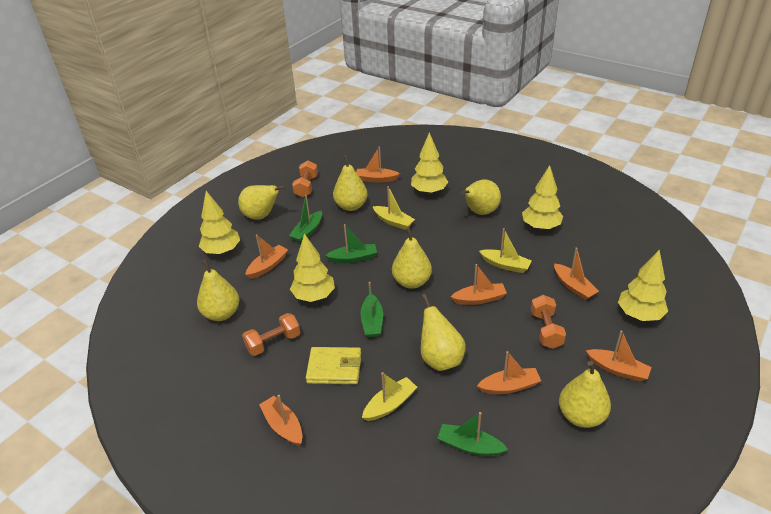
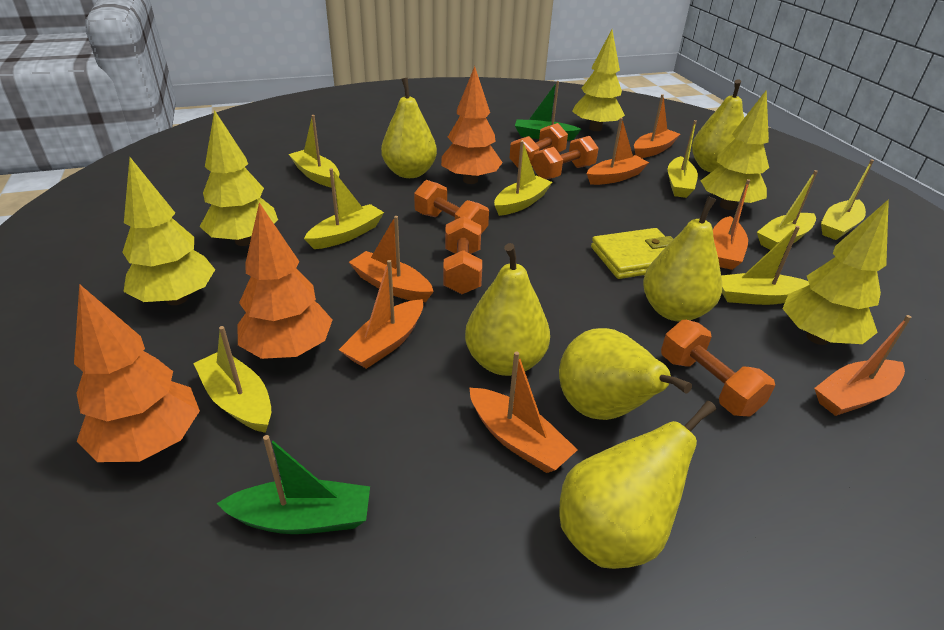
green boat: 4 -> 2
orange dumbbell: 3 -> 5
orange tree: 0 -> 3
yellow boat: 3 -> 8
yellow pear: 7 -> 6

